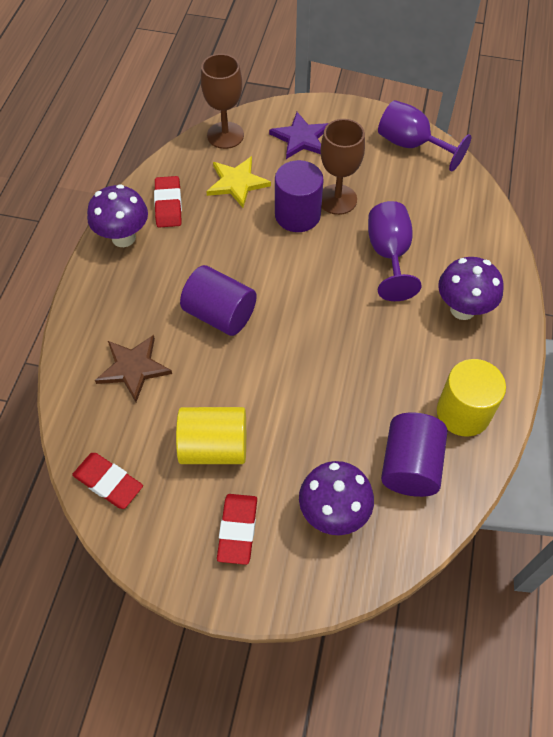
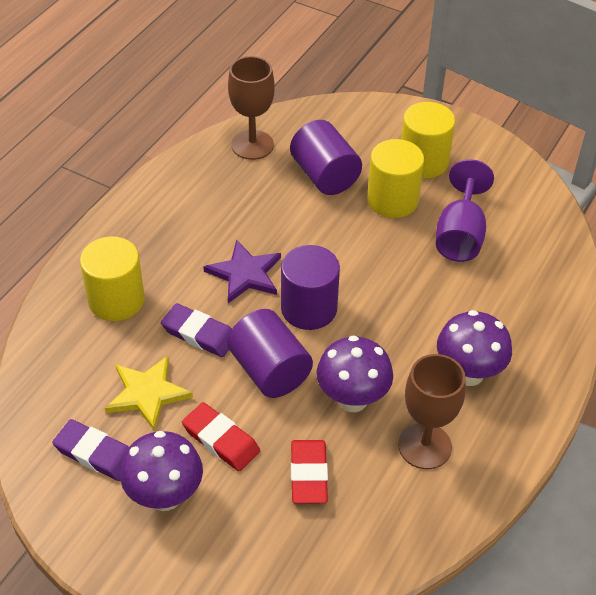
brown star: 1 -> 0
purple eraser: 0 -> 2
purple goblet: 2 -> 1
red eraser: 3 -> 2
yellow cylinder: 2 -> 3

